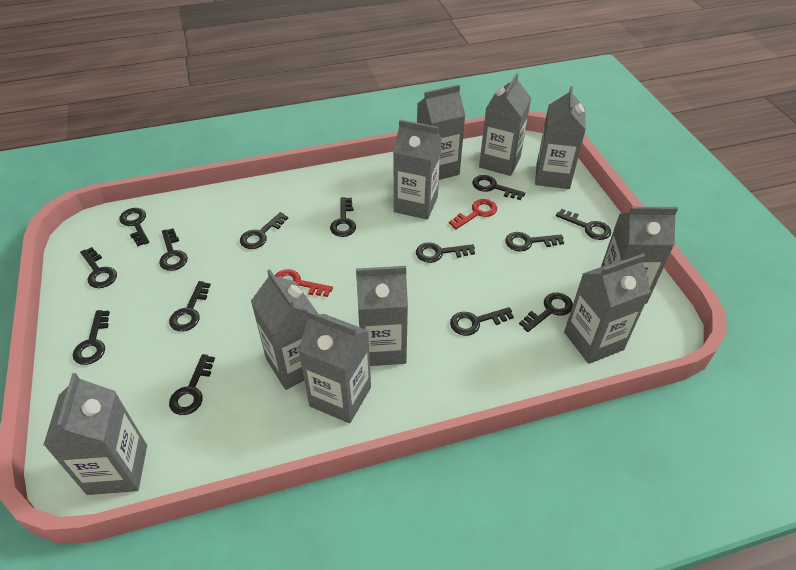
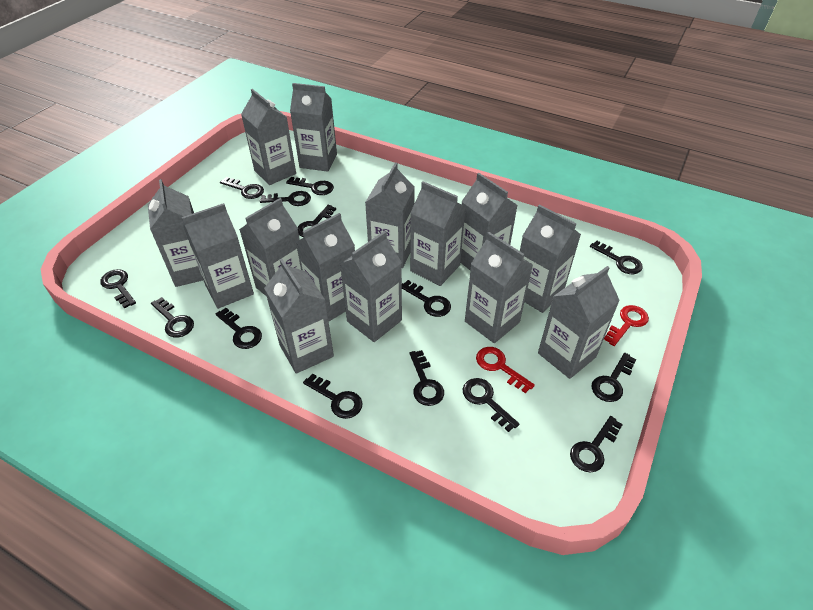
grey carton: 10 -> 14

